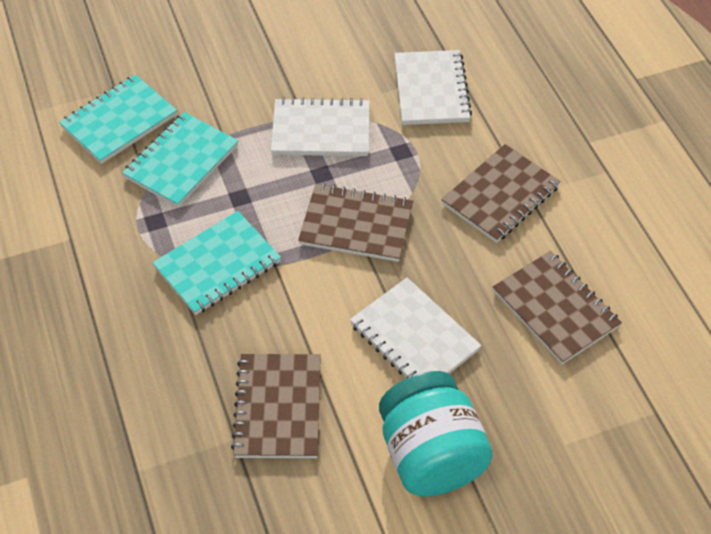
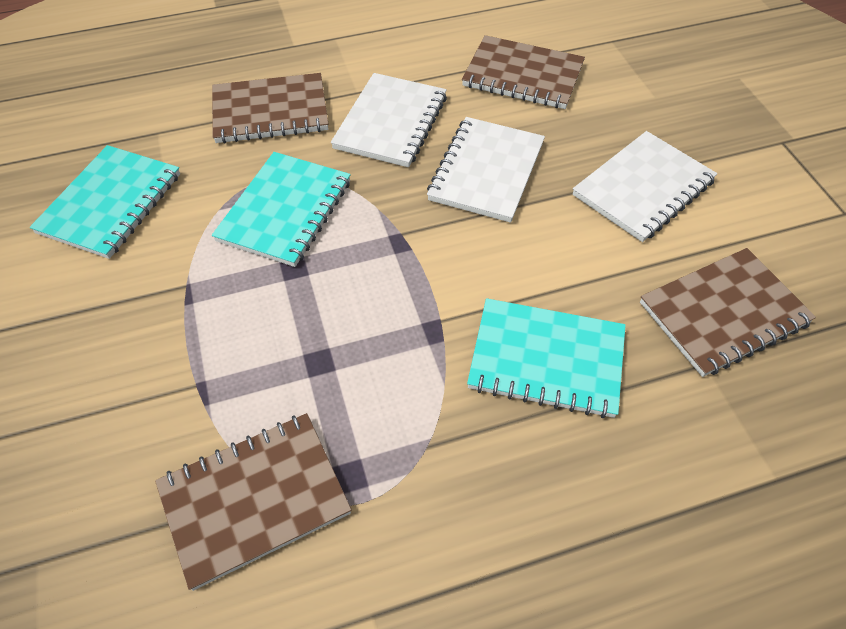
turquoise jar: 1 -> 0

